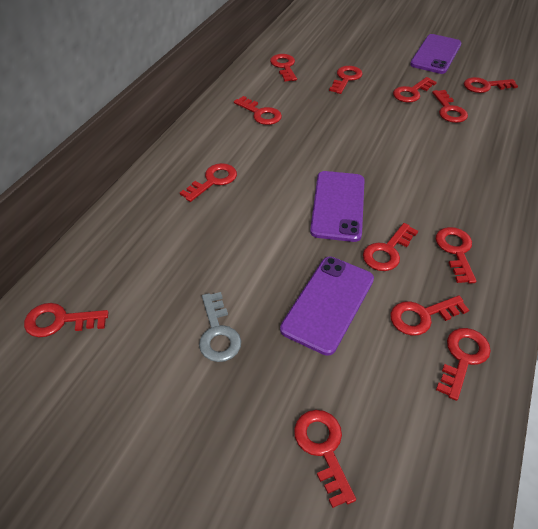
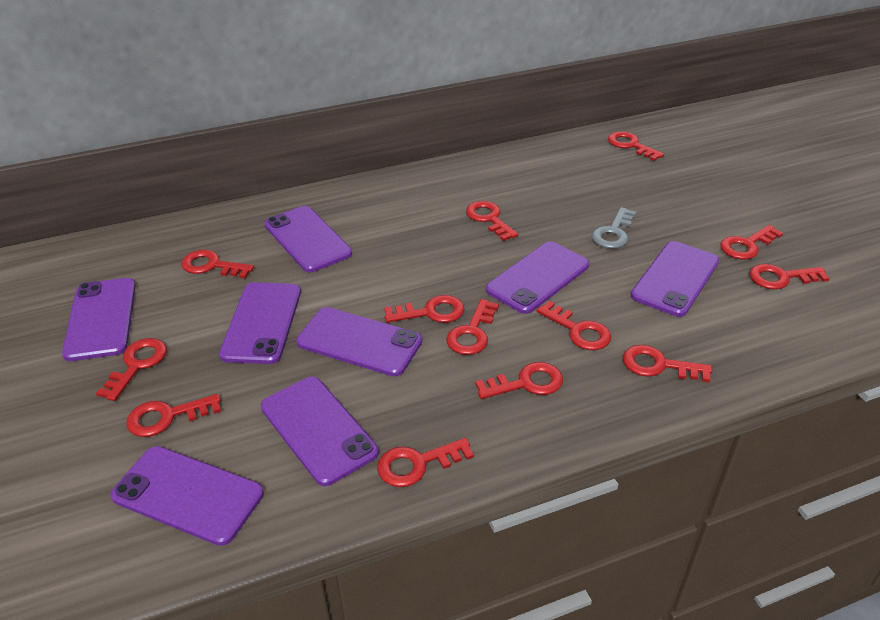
purple phone: 3 -> 8

